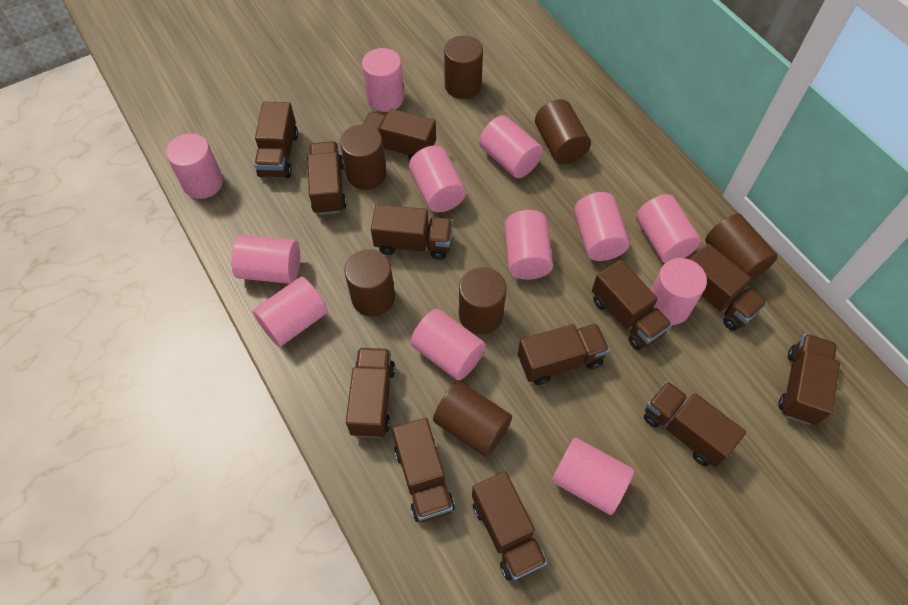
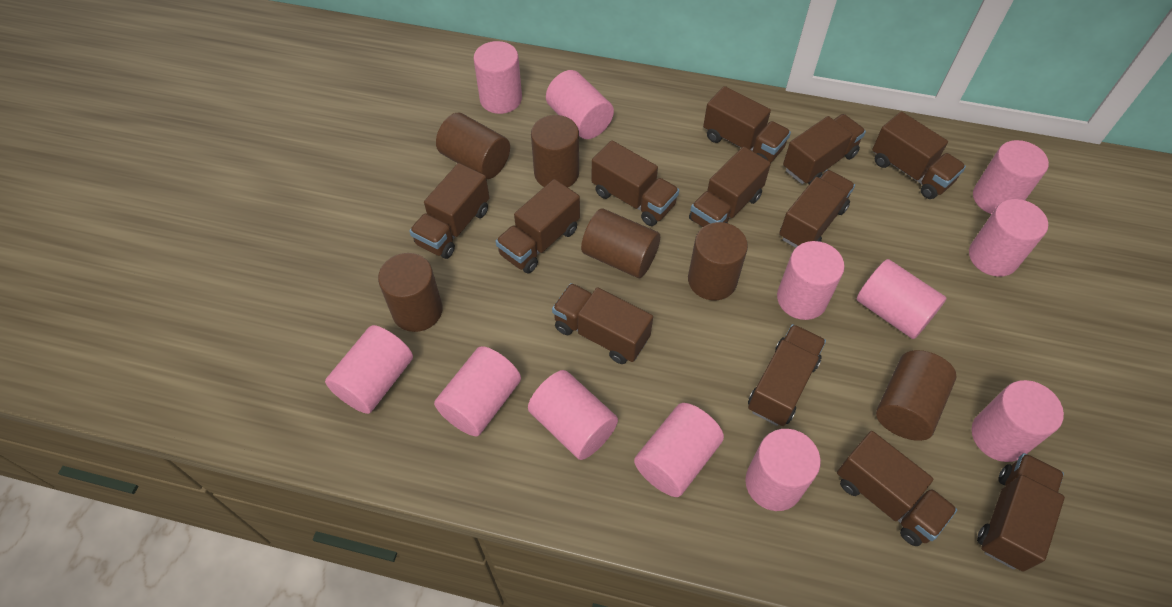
brown cylinder: 7 -> 6

